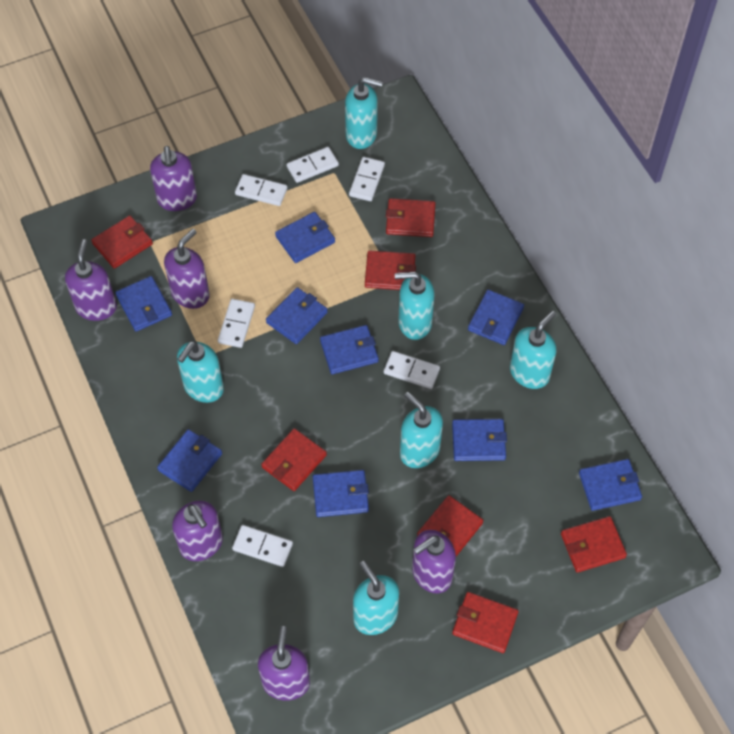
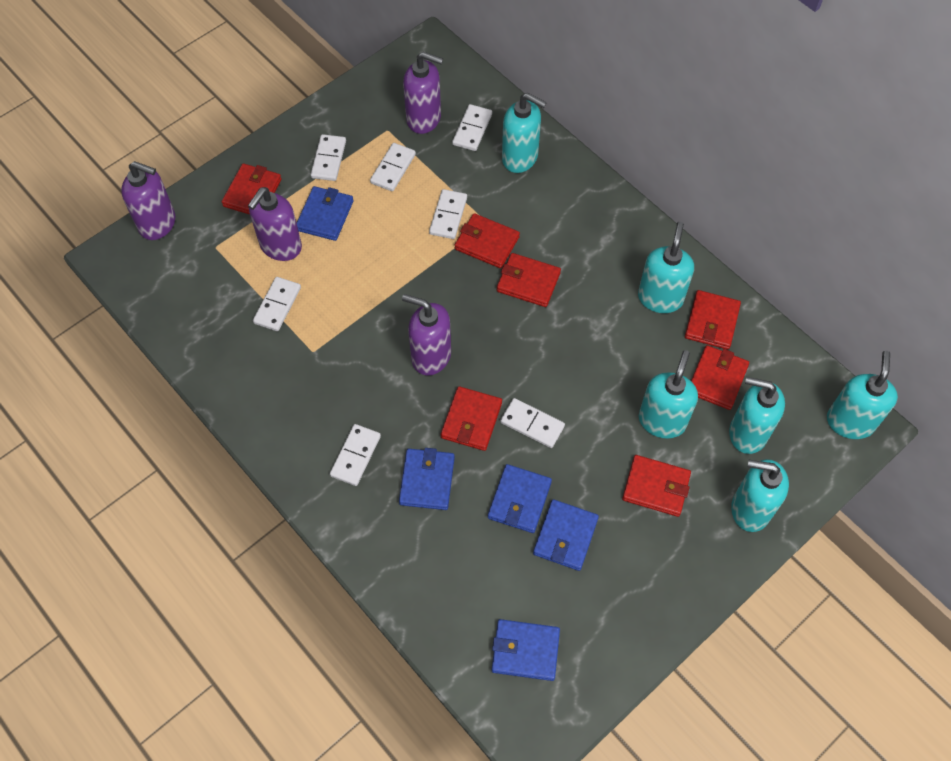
blue wallet: 9 -> 5
purple soap dispenser: 6 -> 4
white domino: 6 -> 7

